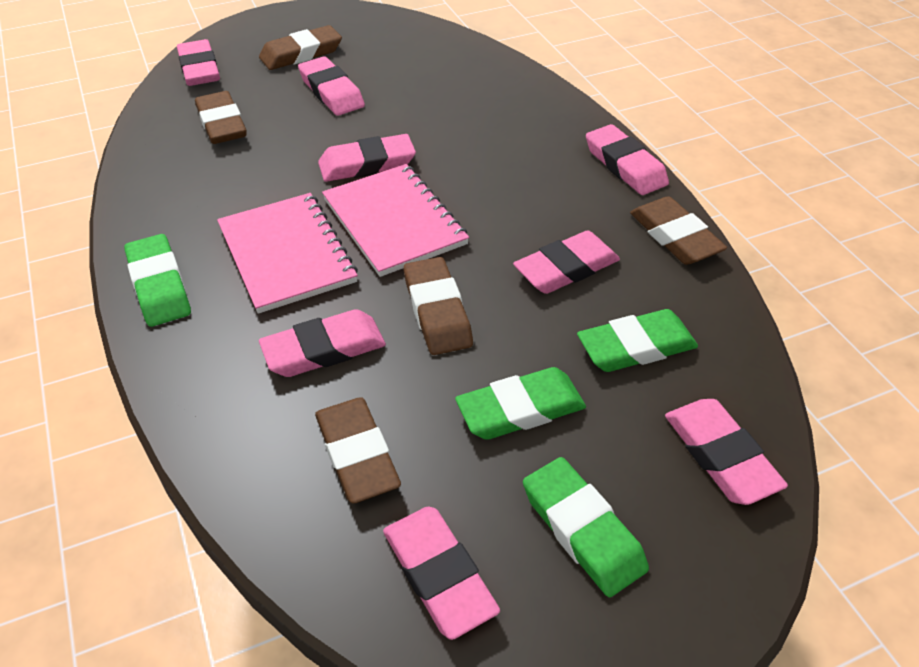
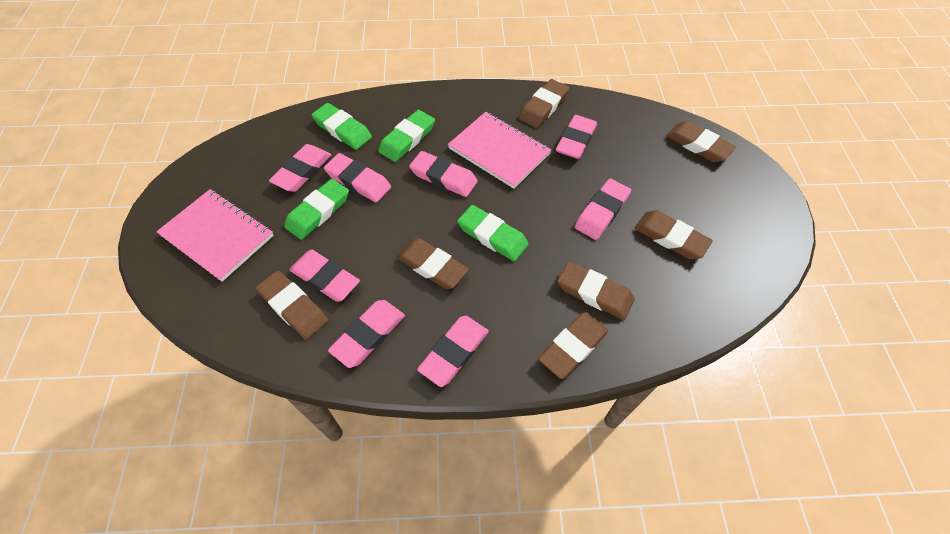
brown eraser: 5 -> 7

